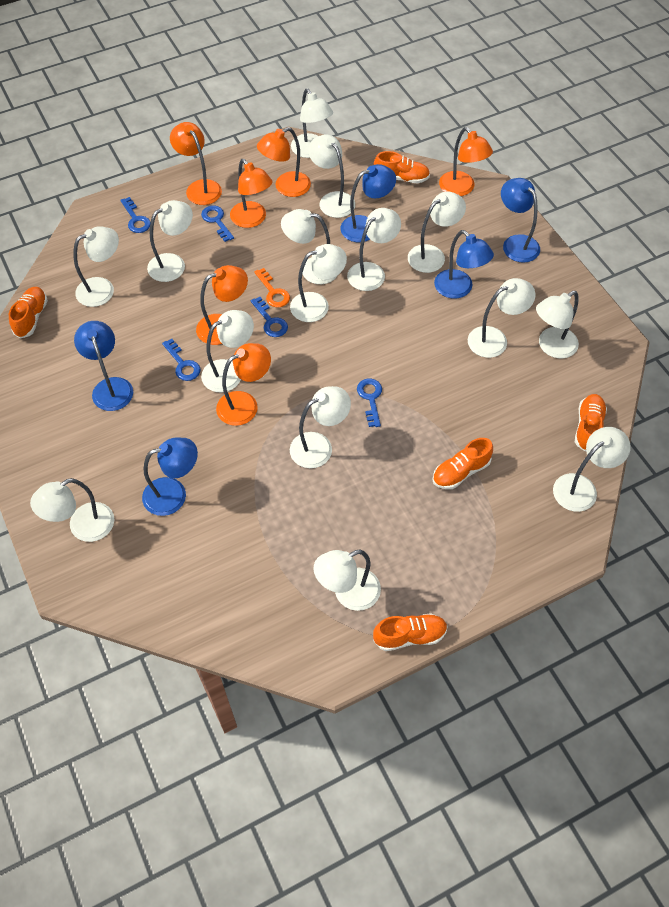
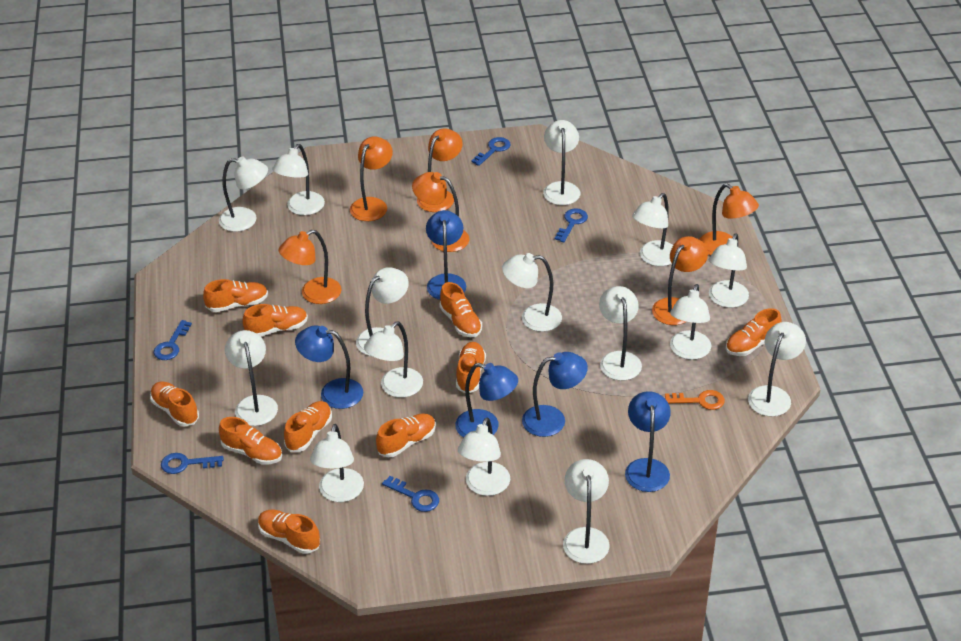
orange shoe: 5 -> 10

